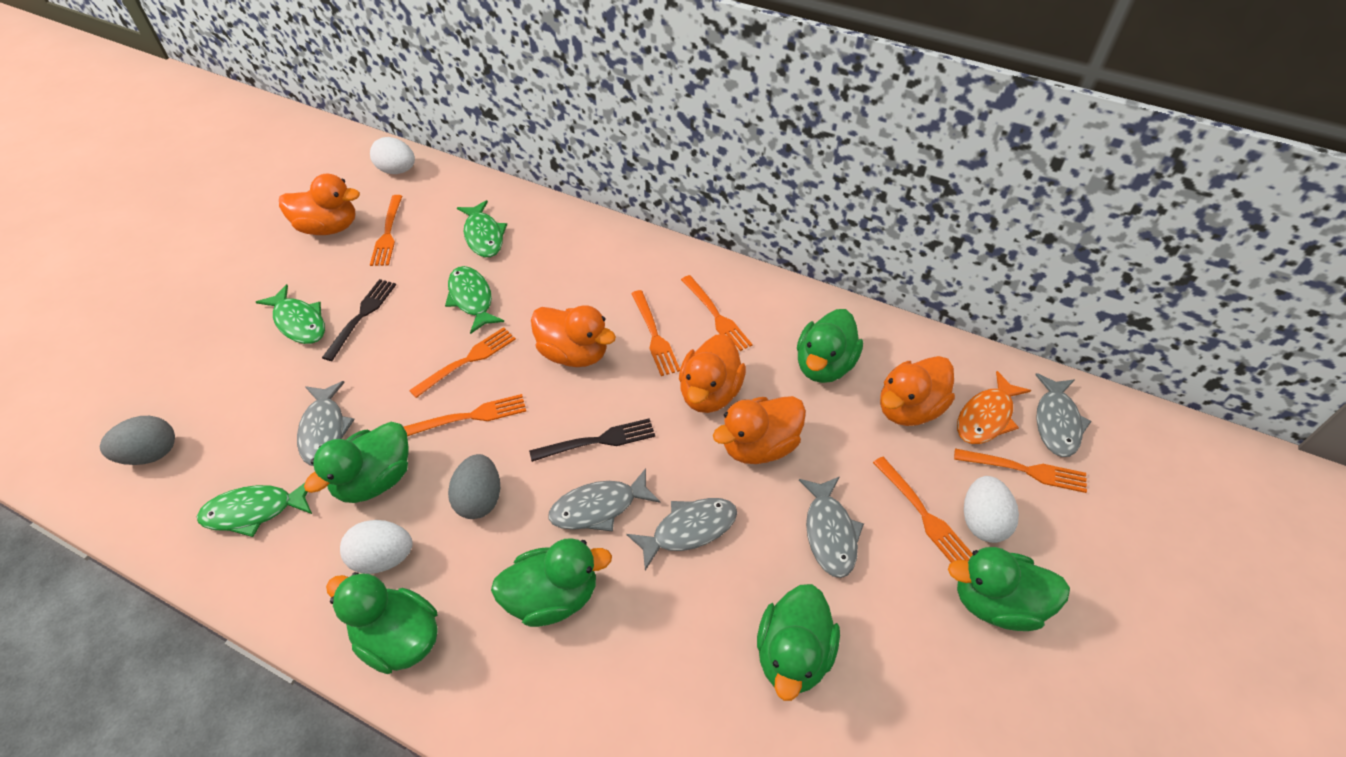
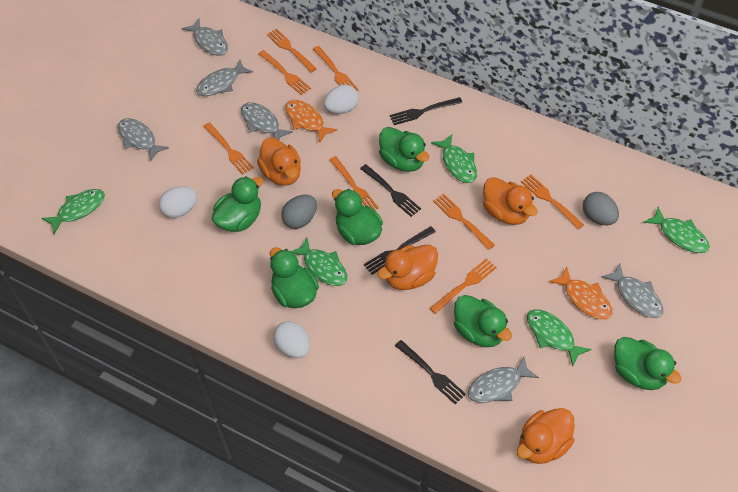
black fork: 2 -> 4
green fish: 4 -> 5
grey fish: 5 -> 6
orange duck: 5 -> 4
orange fish: 1 -> 2
orange fork: 7 -> 8

